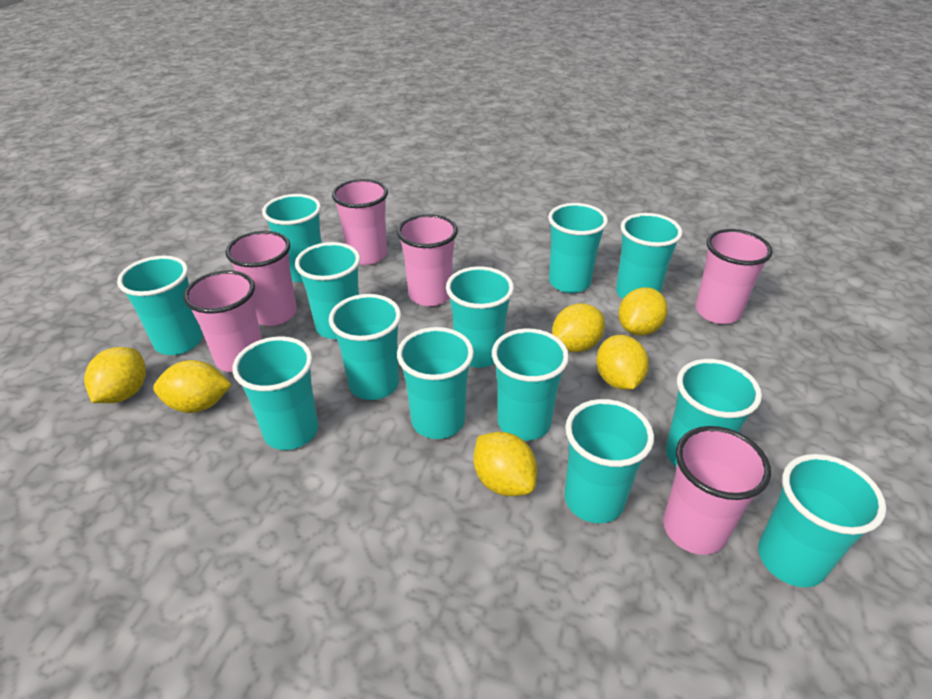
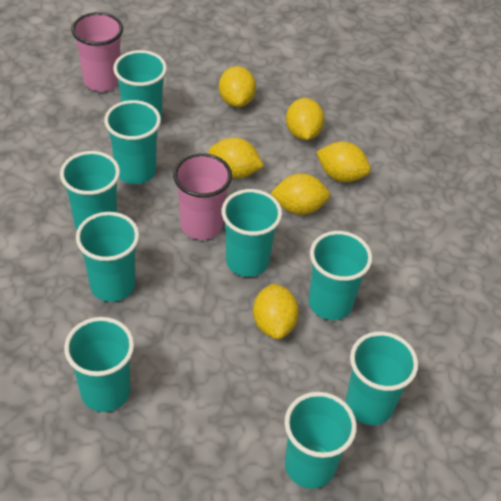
pink cup: 6 -> 2
turquoise cup: 13 -> 9

